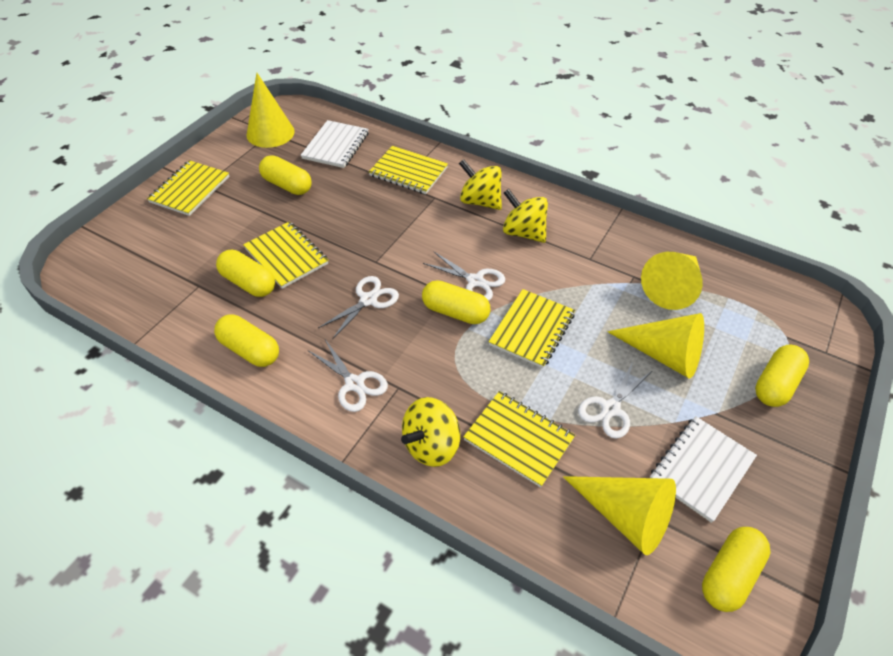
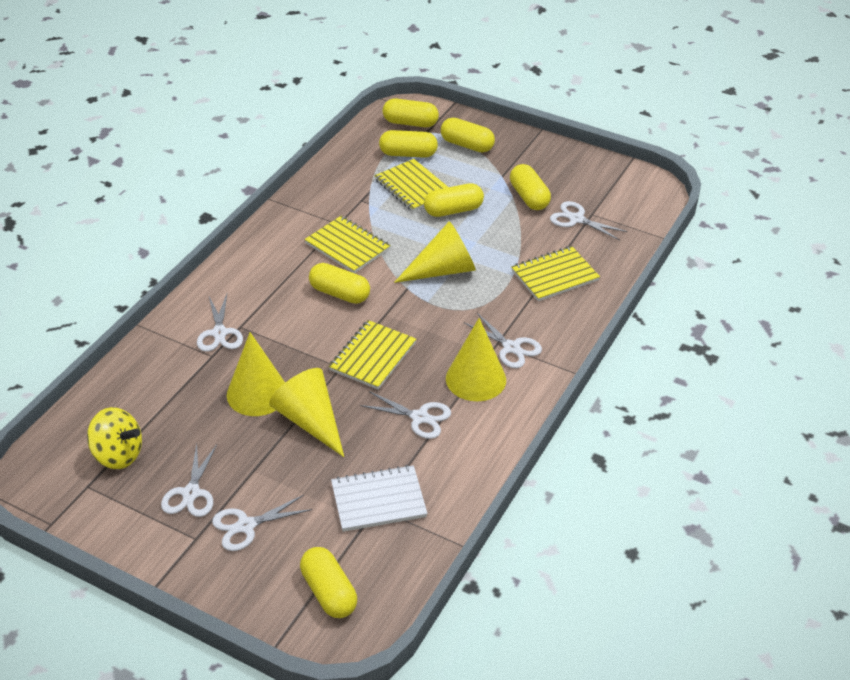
white notebook: 2 -> 1
white scissors: 4 -> 6
yellow capsule: 6 -> 7
yellow notebook: 5 -> 4
yellow spinning top: 3 -> 1

